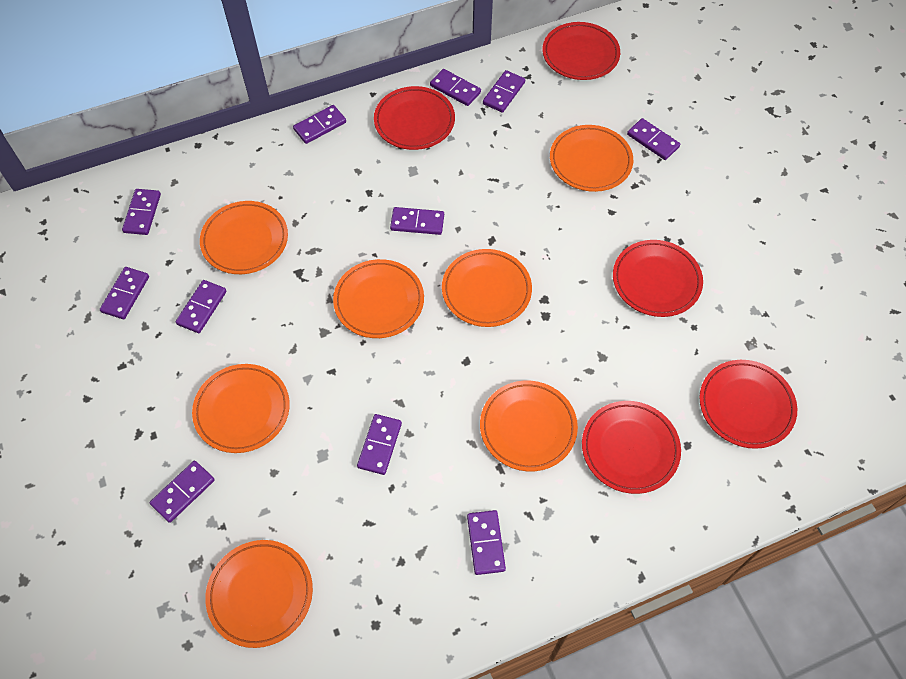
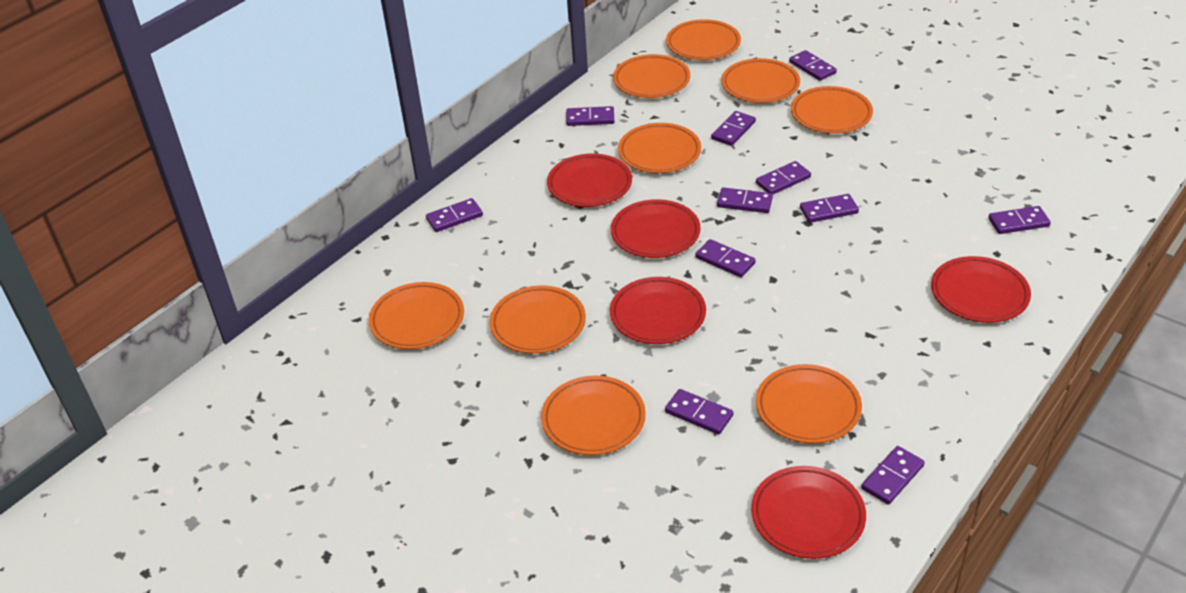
orange plate: 7 -> 9

